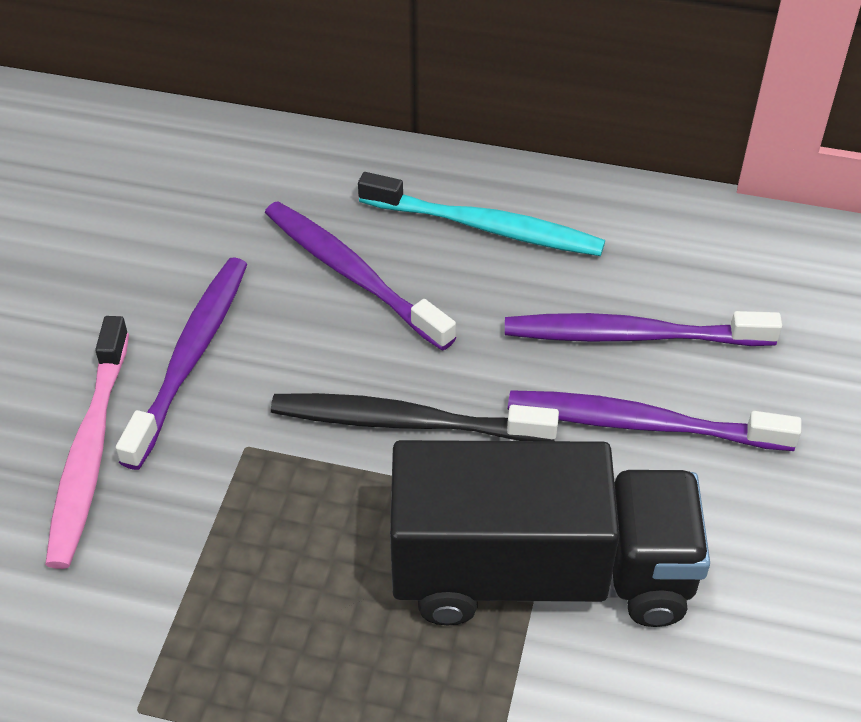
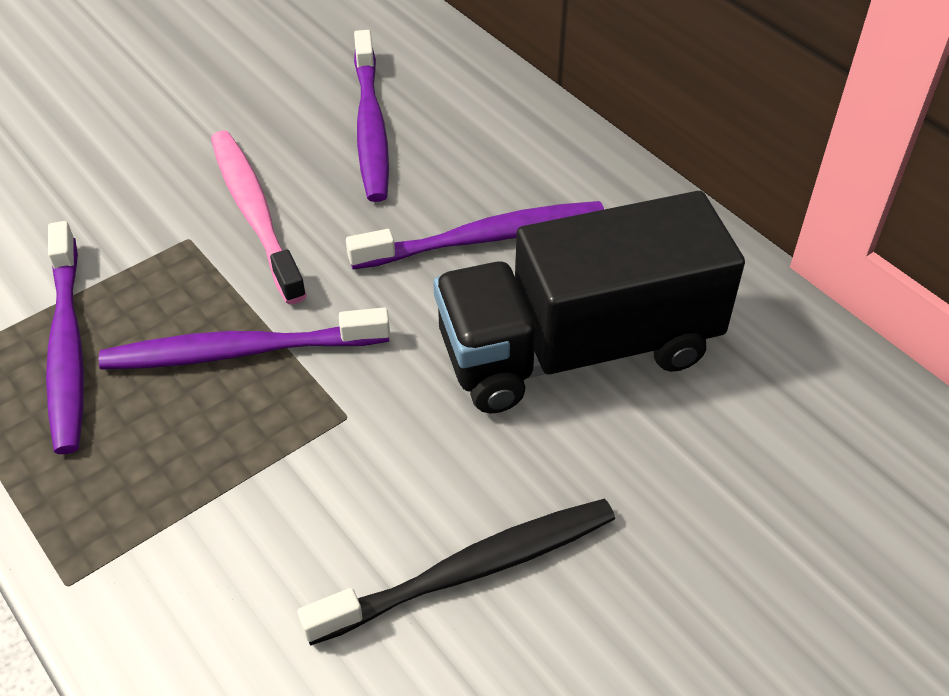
turquoise toothbrush: 1 -> 0

